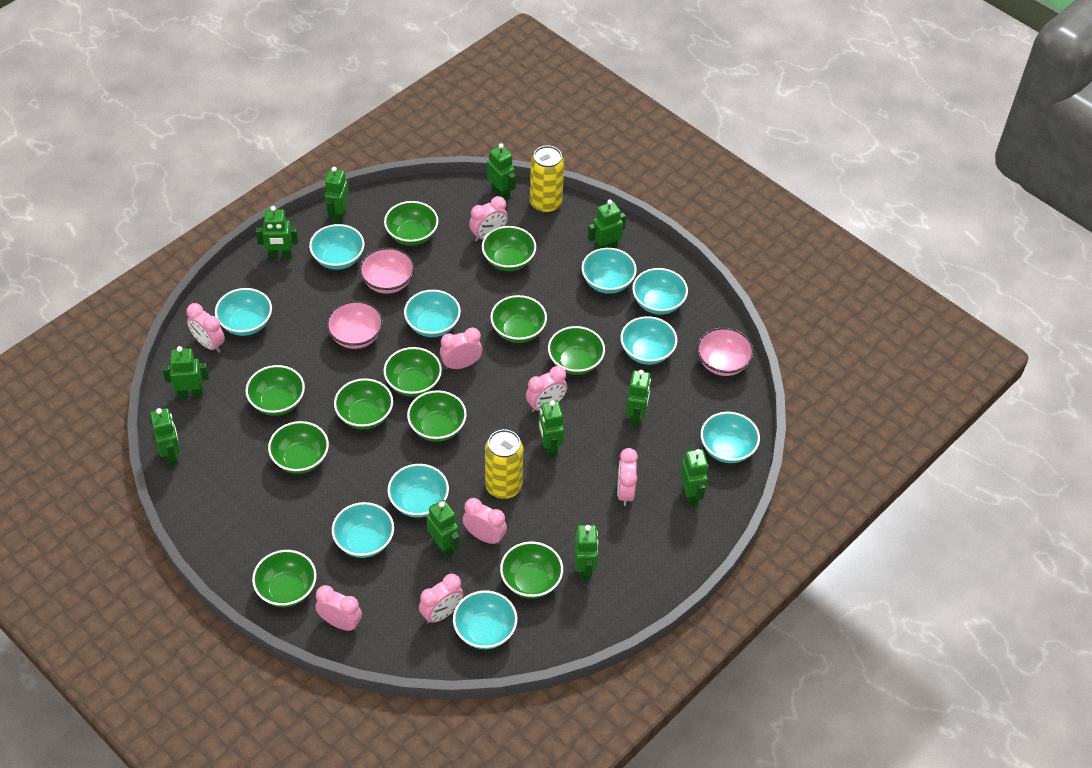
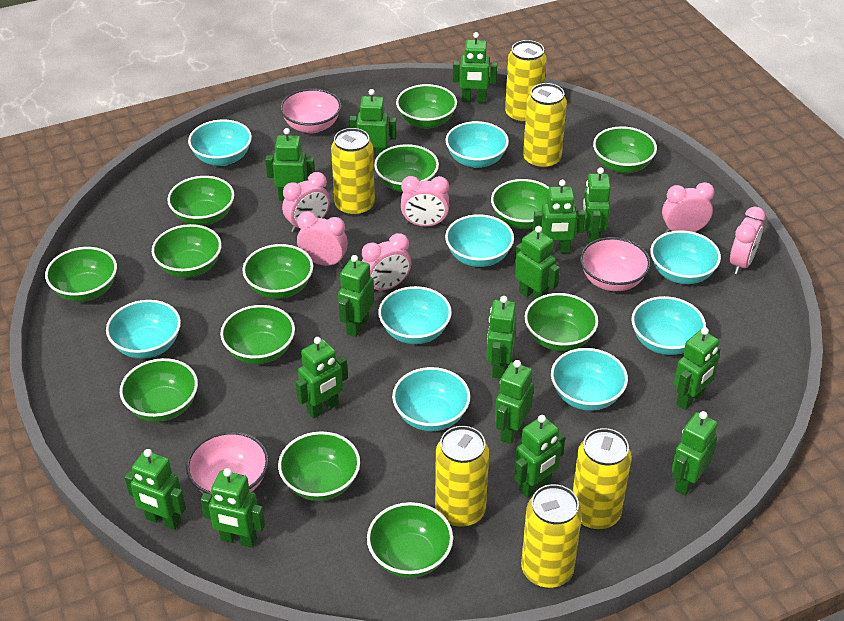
green bowl: 11 -> 13
green robot: 11 -> 15
pink clock: 8 -> 6
turquoise bowl: 10 -> 9
yellow can: 2 -> 6

